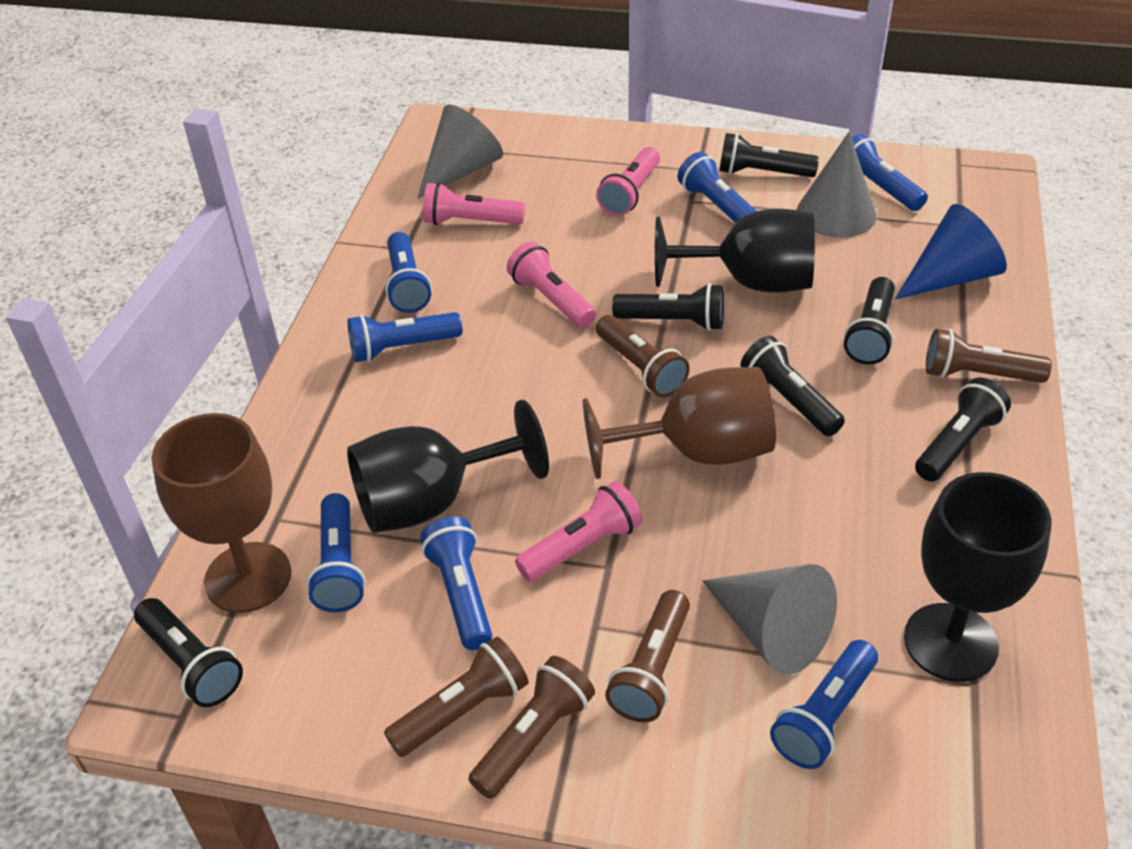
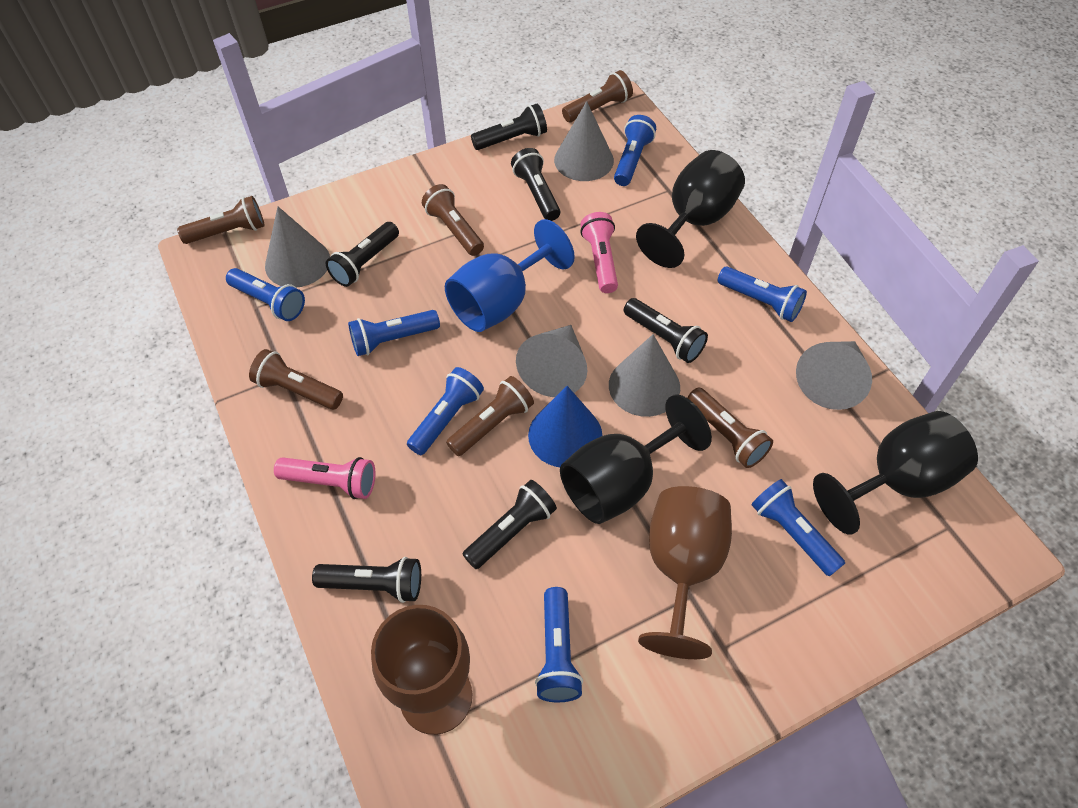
blue goblet: 0 -> 1
brown flashlight: 5 -> 6
grey cone: 3 -> 5
pink flashlight: 4 -> 2

